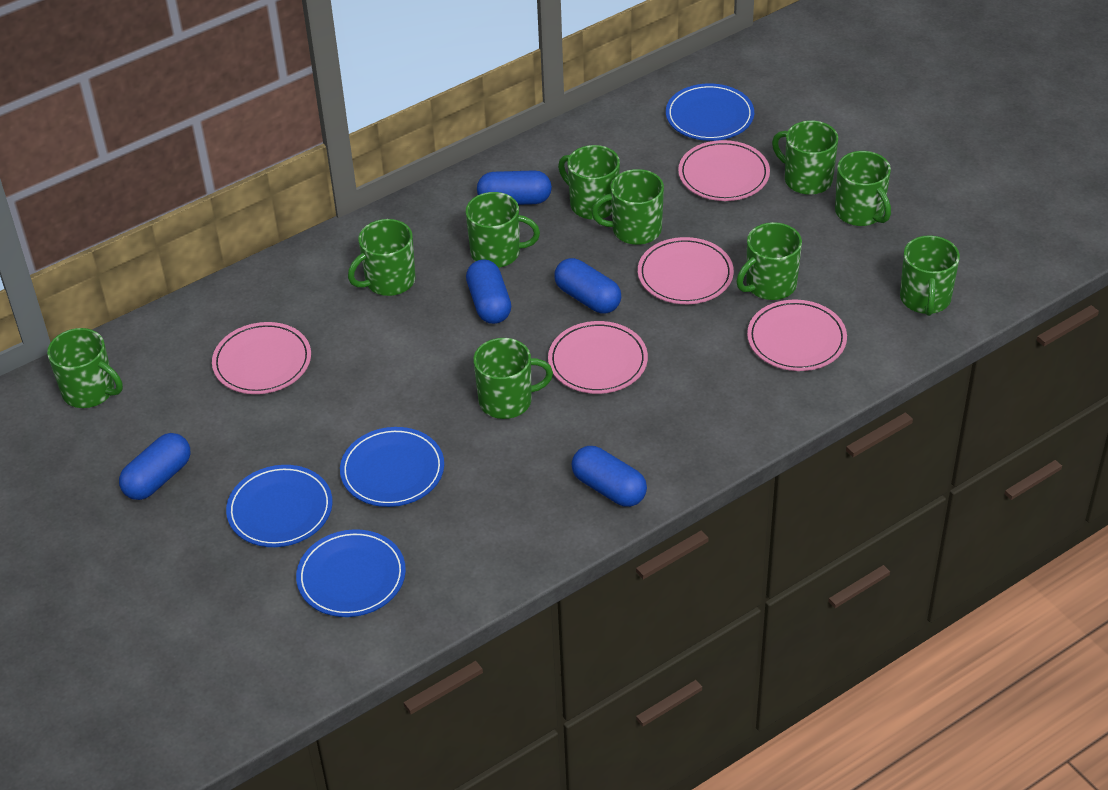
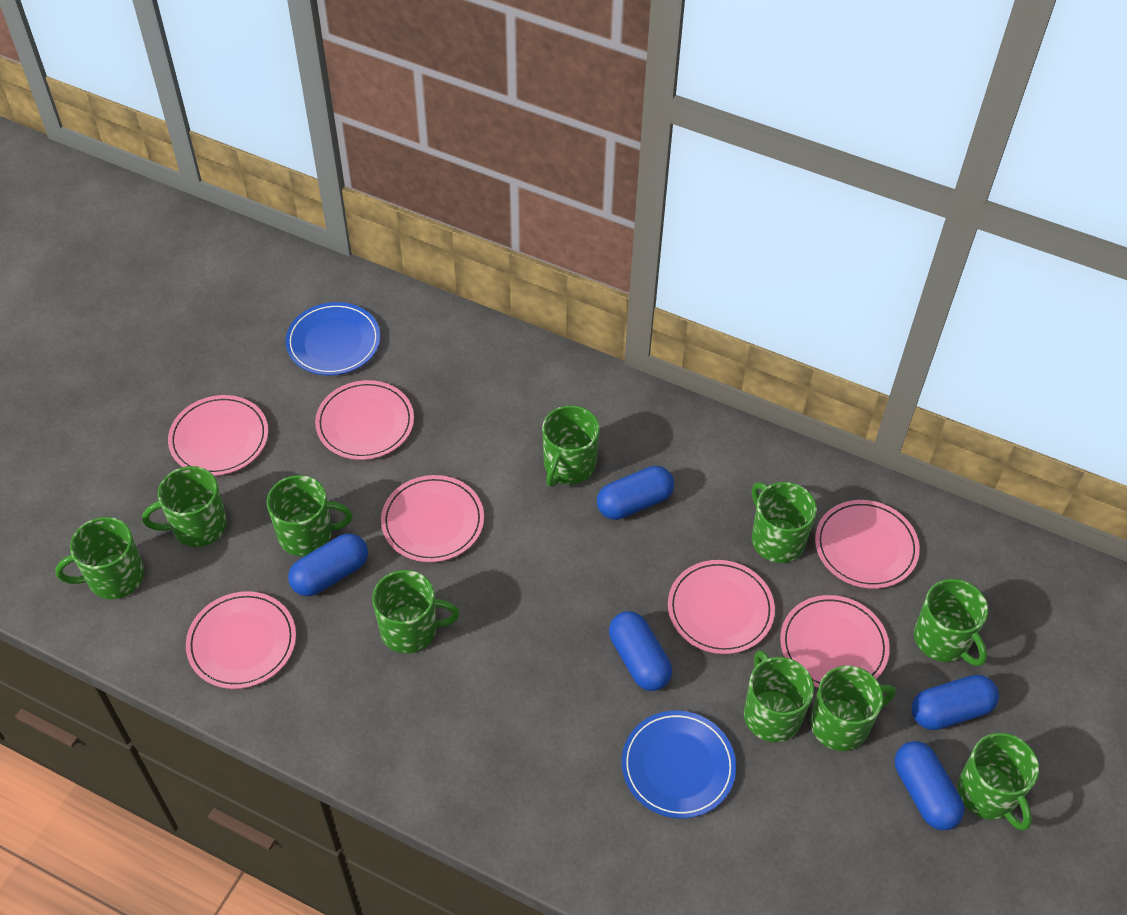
blue plate: 4 -> 2
pink plate: 5 -> 7

